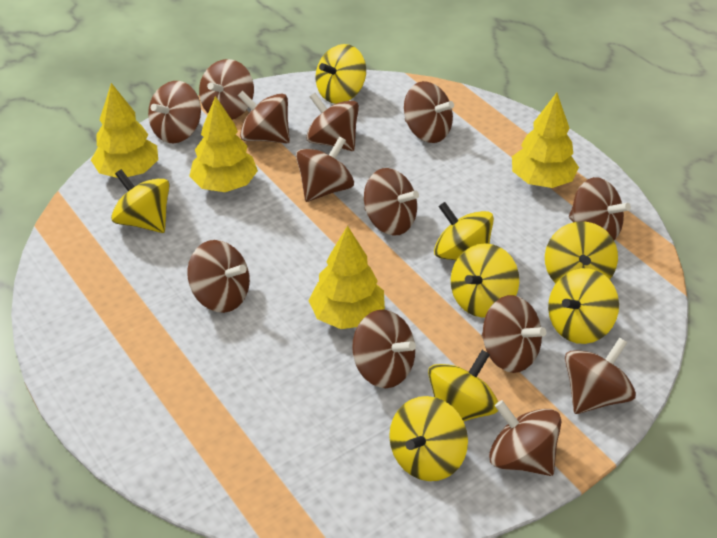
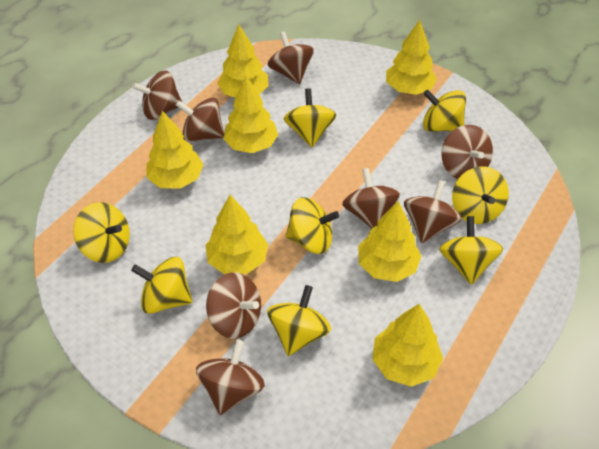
brown spinning top: 13 -> 8
yellow tree: 4 -> 7

